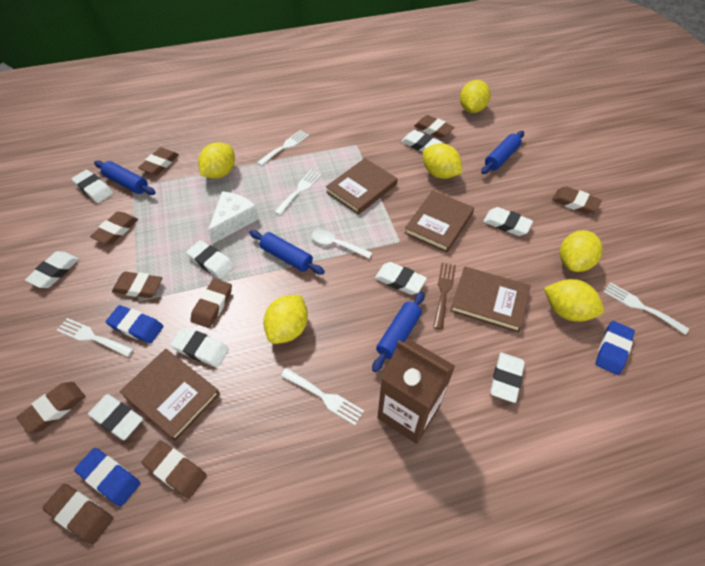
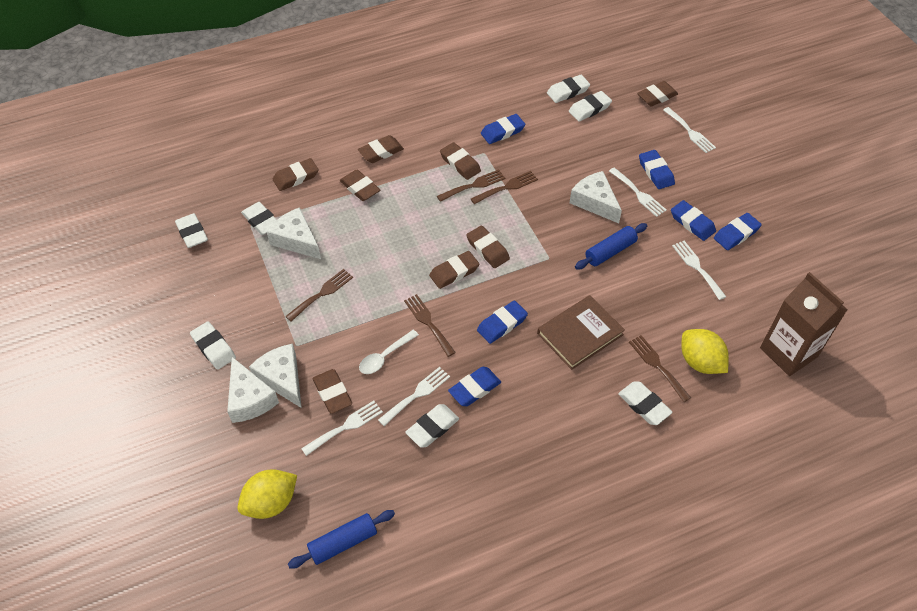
blue eraser: 3 -> 6
blue rolling pin: 4 -> 2
brown book: 4 -> 1
brown eraser: 9 -> 8
brown fork: 1 -> 5
white cheese: 1 -> 4
white eraser: 9 -> 7
yellow lemon: 6 -> 2

